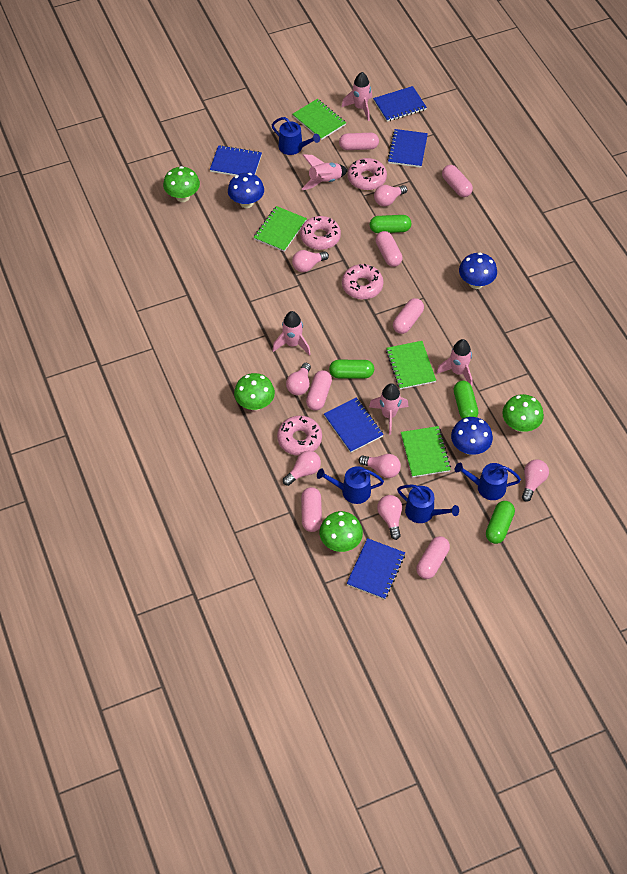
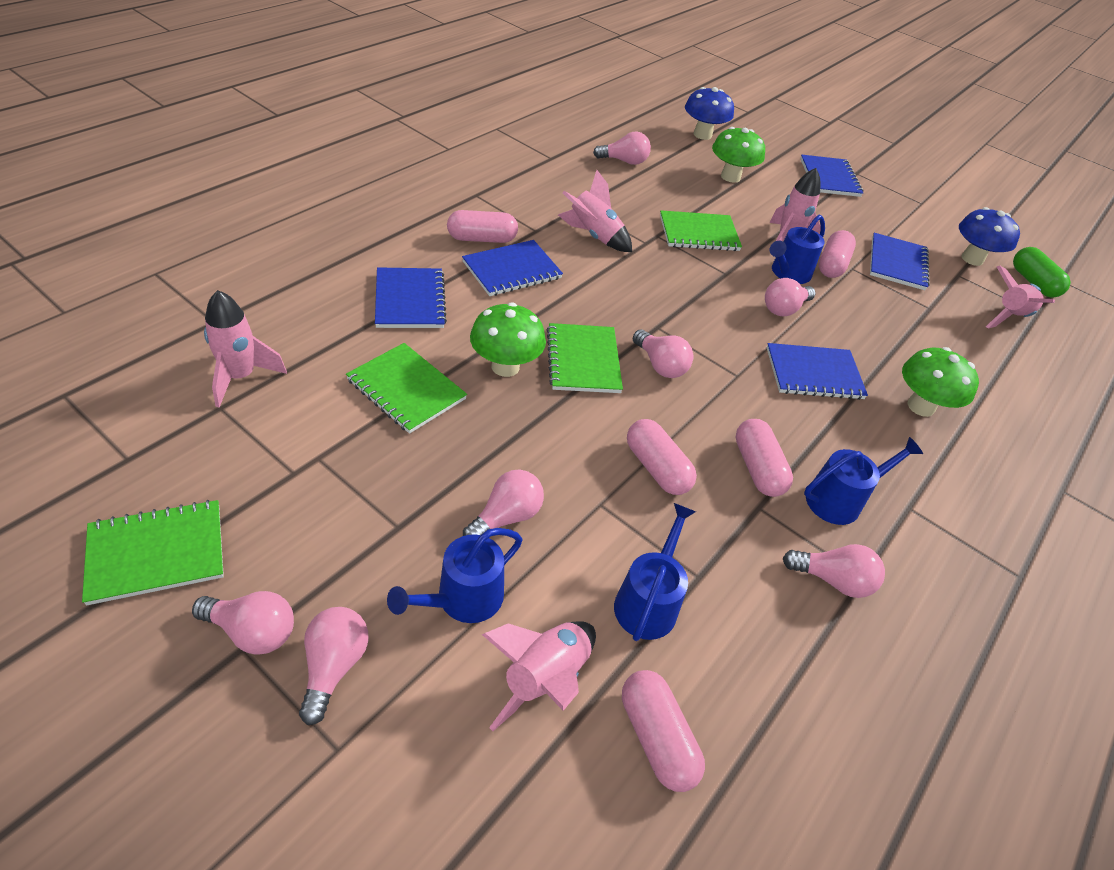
blue mushroom: 3 -> 2
green capsule: 4 -> 1
green mushroom: 4 -> 3
pink capsule: 7 -> 5
pink donut: 4 -> 0

